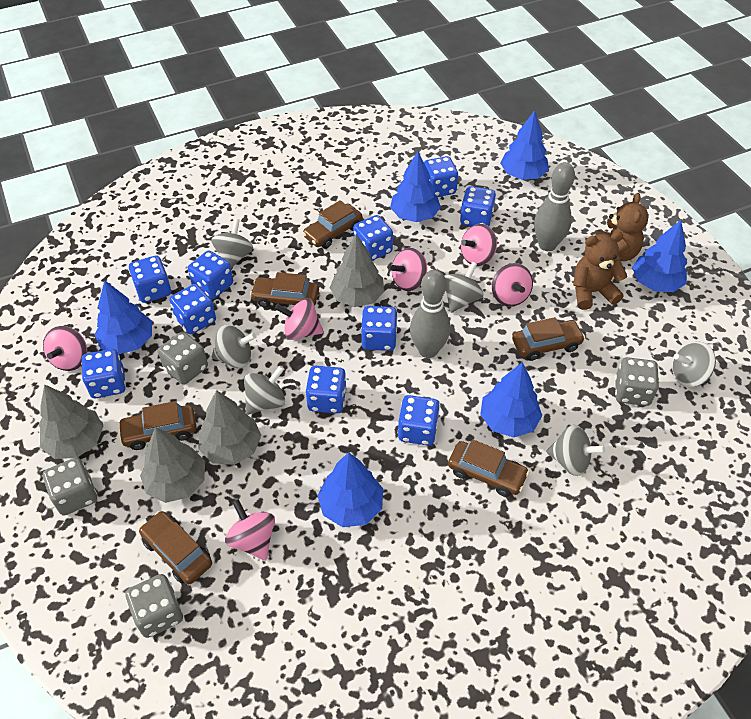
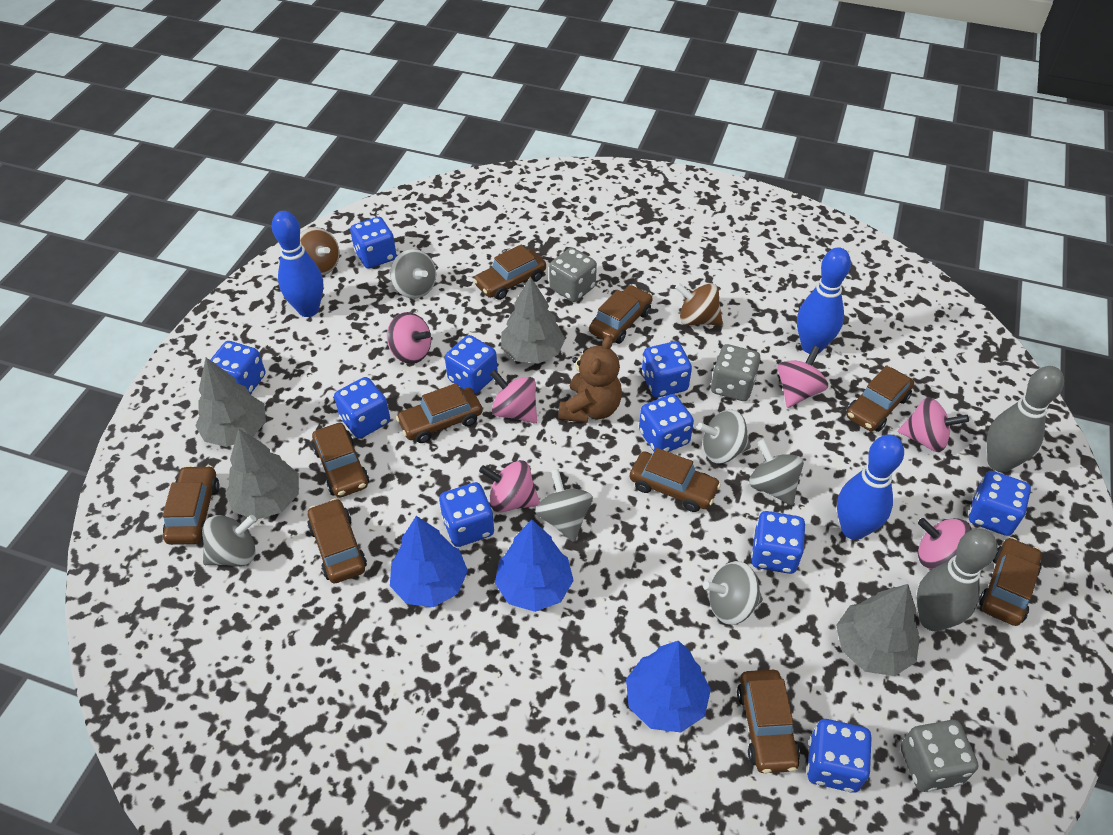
blue bowling pin: 0 -> 3
blue tree: 6 -> 3
brown car: 6 -> 10
brown spinning top: 0 -> 2
brown teddy bear: 2 -> 1
grey dice: 4 -> 3

